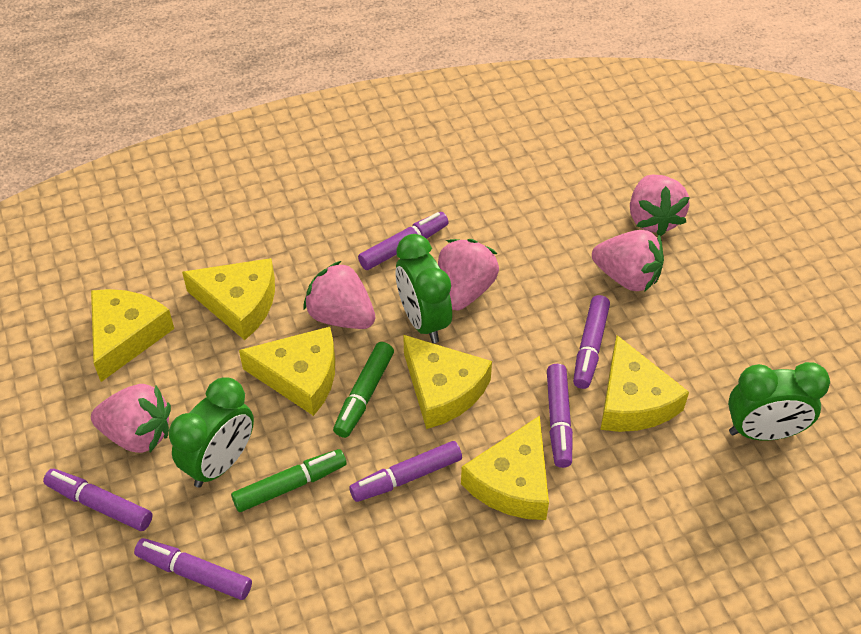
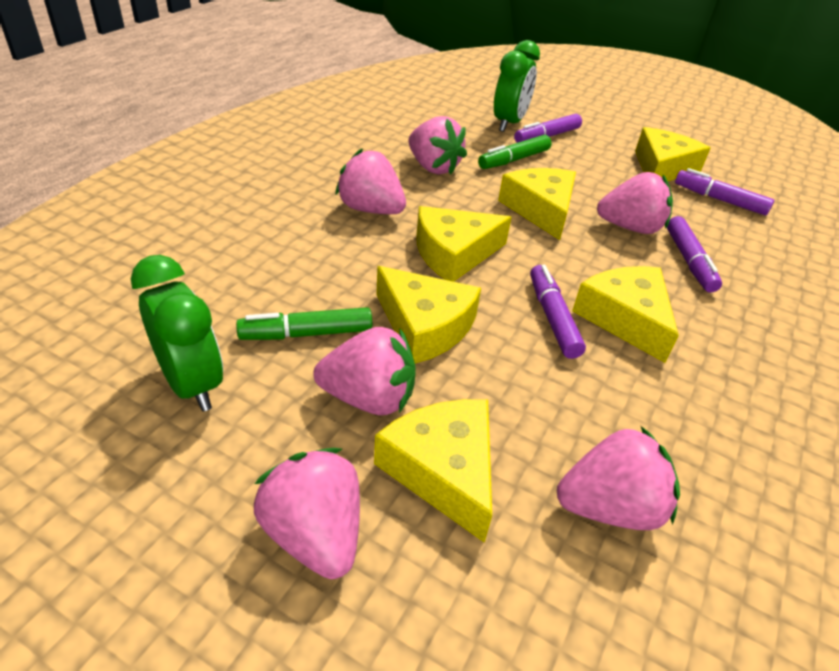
green clock: 3 -> 2
pink strawberry: 5 -> 6
purple marker: 6 -> 4

